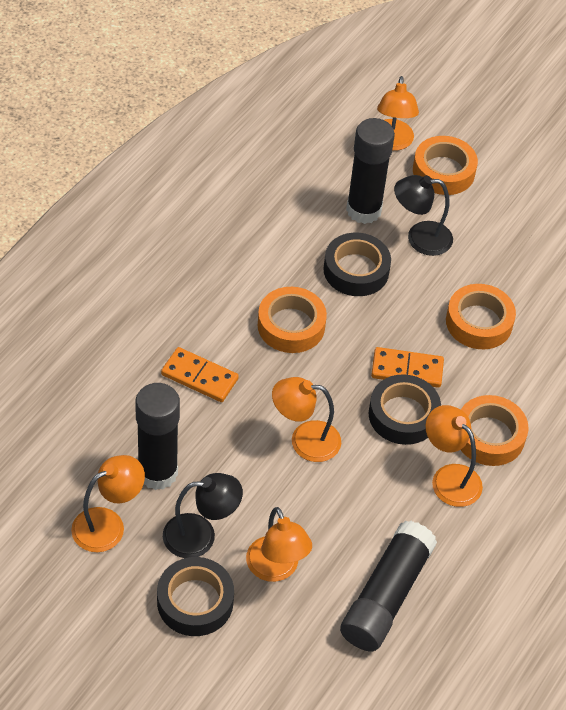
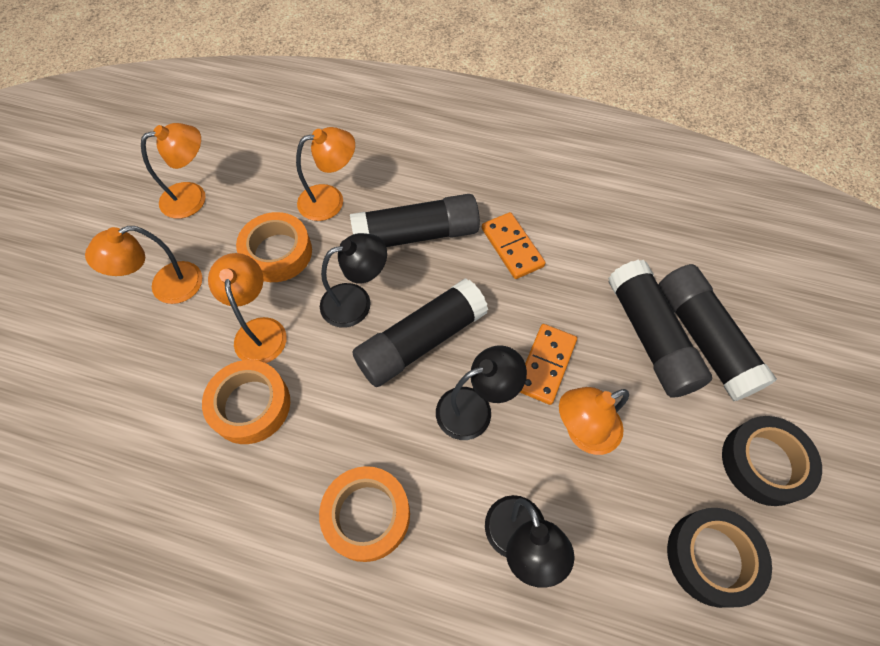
black glue stick: 3 -> 4
black lamp: 2 -> 3
black tape: 3 -> 2
orange tape: 4 -> 3

